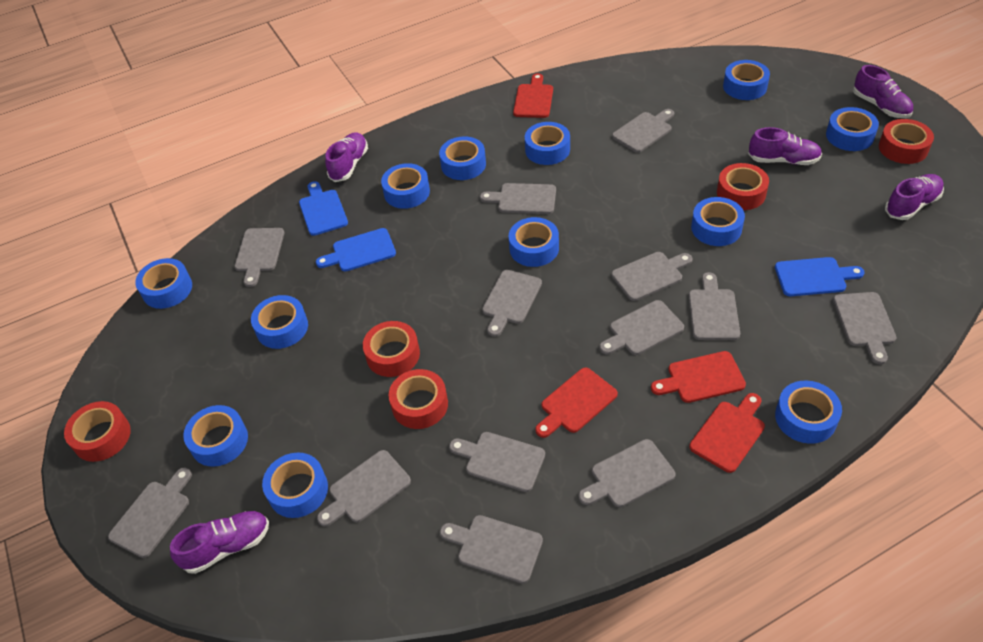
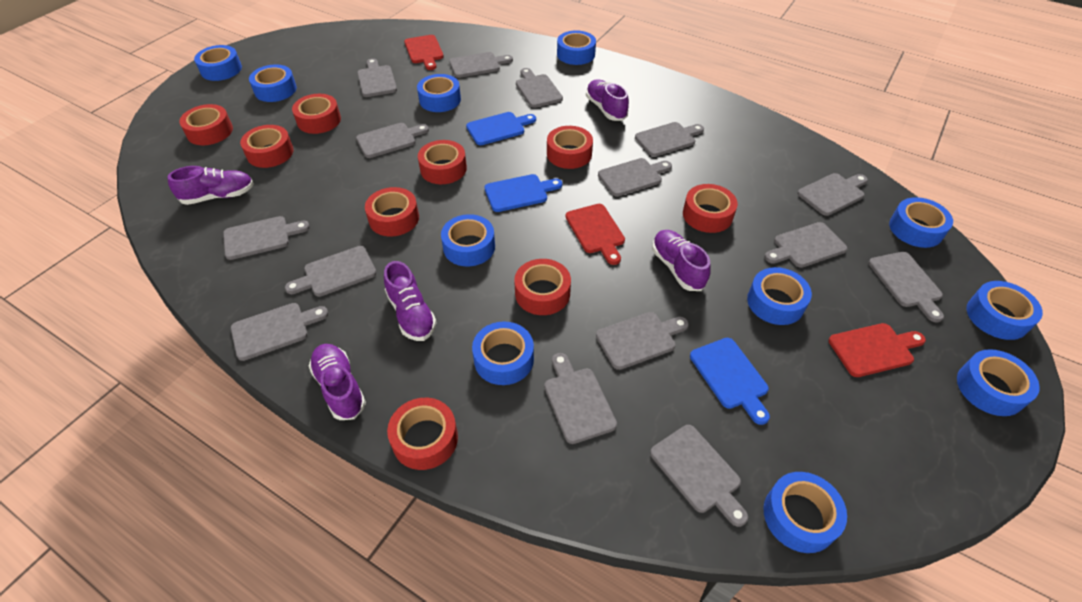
blue tape: 12 -> 11
grey cutting board: 13 -> 15
red cutting board: 4 -> 3
red tape: 5 -> 9

